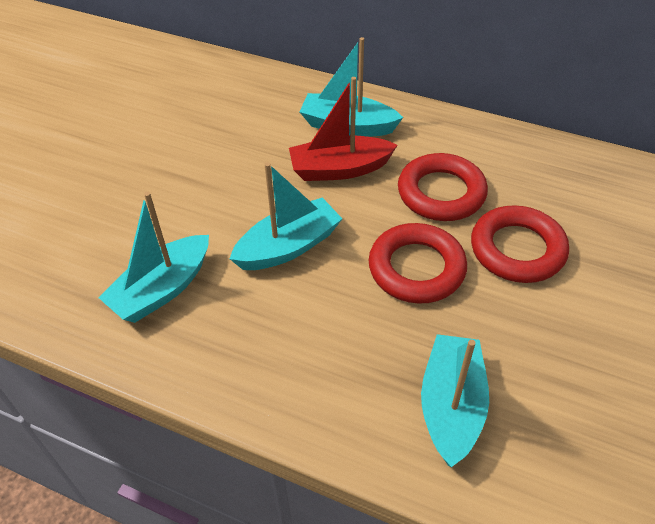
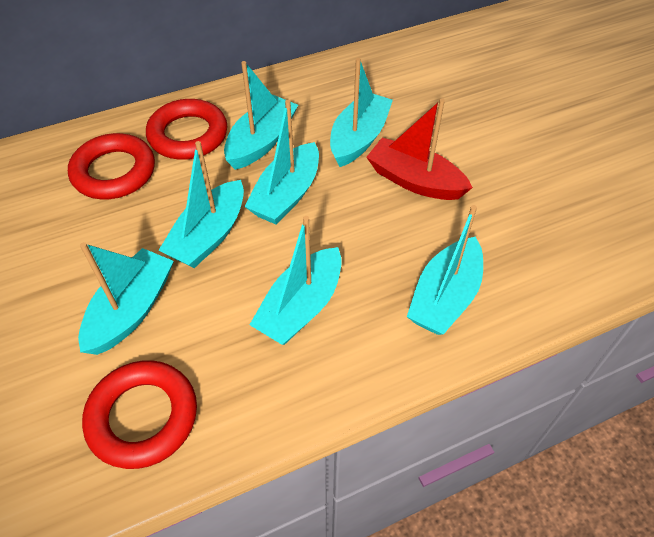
turquoise boat: 4 -> 7

